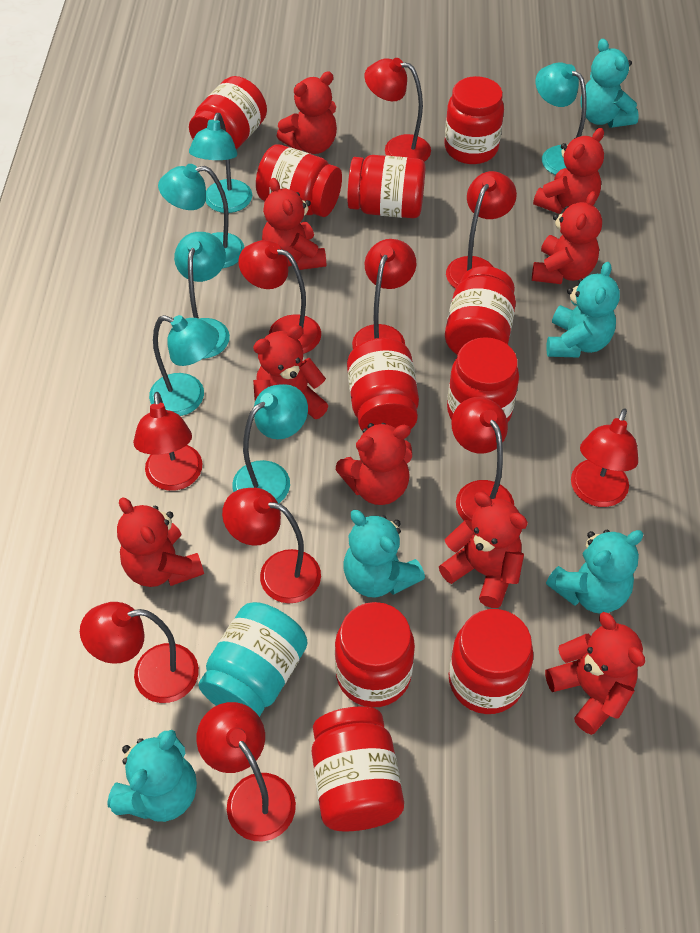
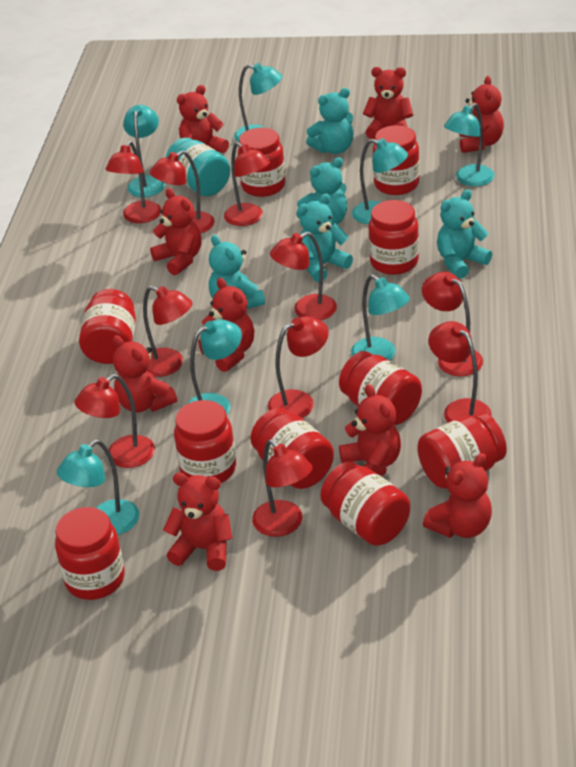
turquoise lamp: 6 -> 7

